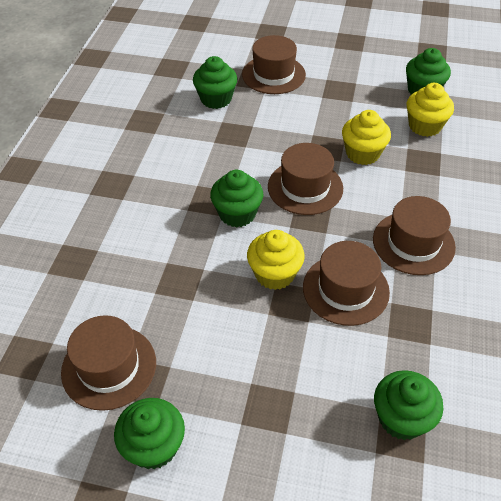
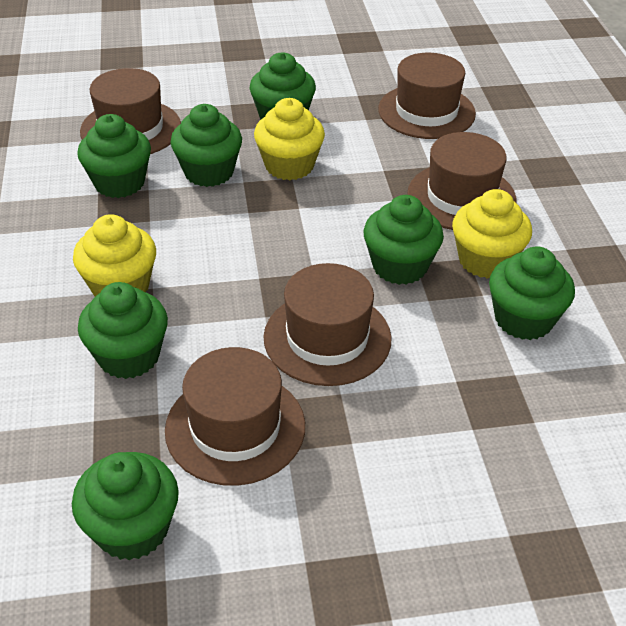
green cupcake: 5 -> 7

